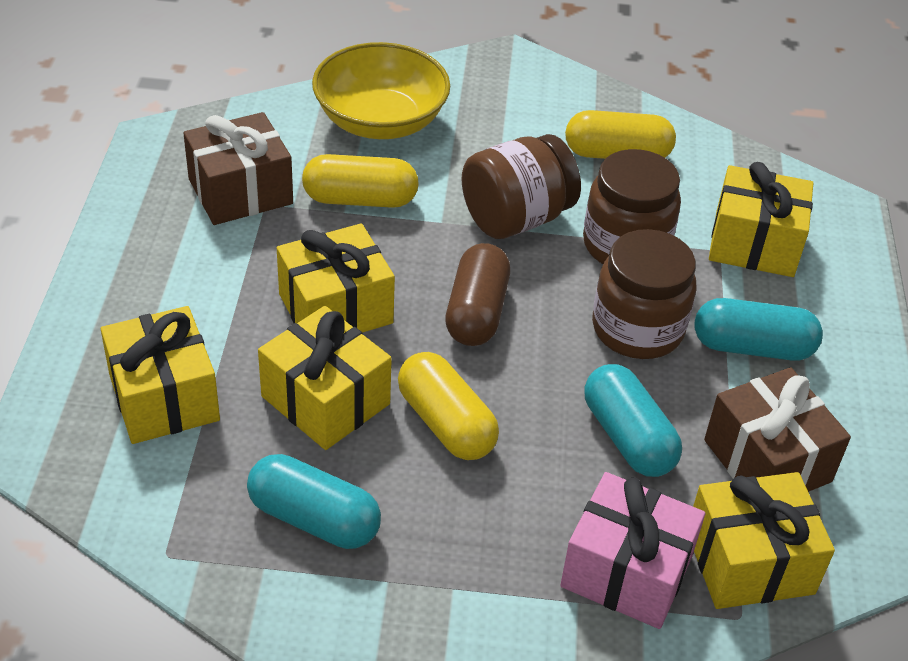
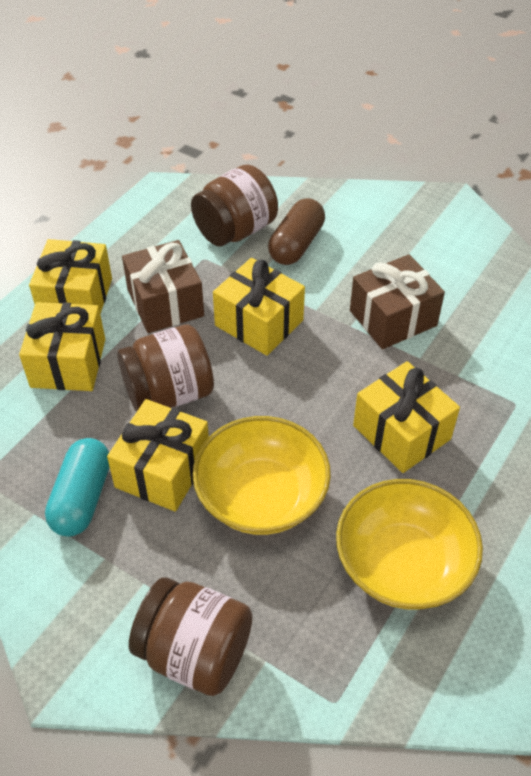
pink gift: 1 -> 0
turquoise capsule: 3 -> 1
yellow bowl: 1 -> 2
yellow capsule: 3 -> 0

